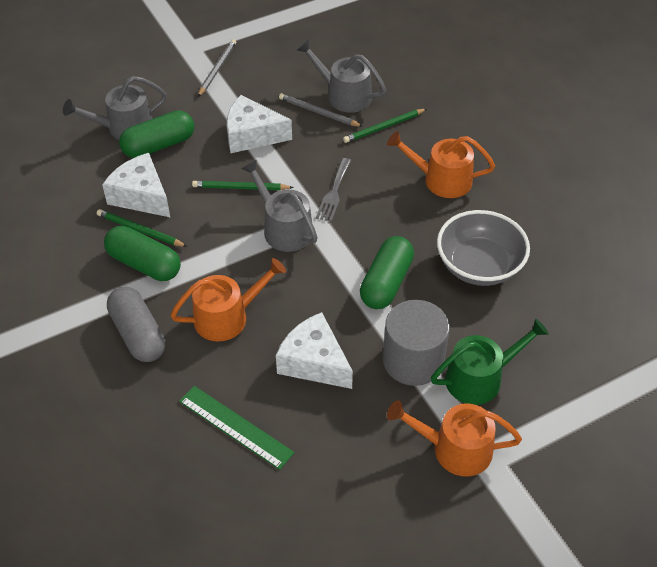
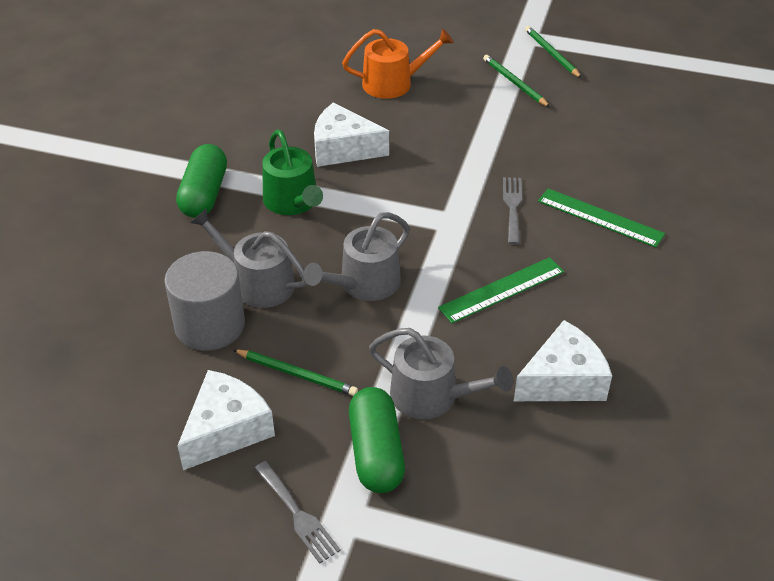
green capsule: 3 -> 2
green ruler: 1 -> 2
grey bowl: 1 -> 0
grey capsule: 1 -> 0
grey fork: 1 -> 2
grey pencil: 2 -> 0
orange watering can: 3 -> 1

